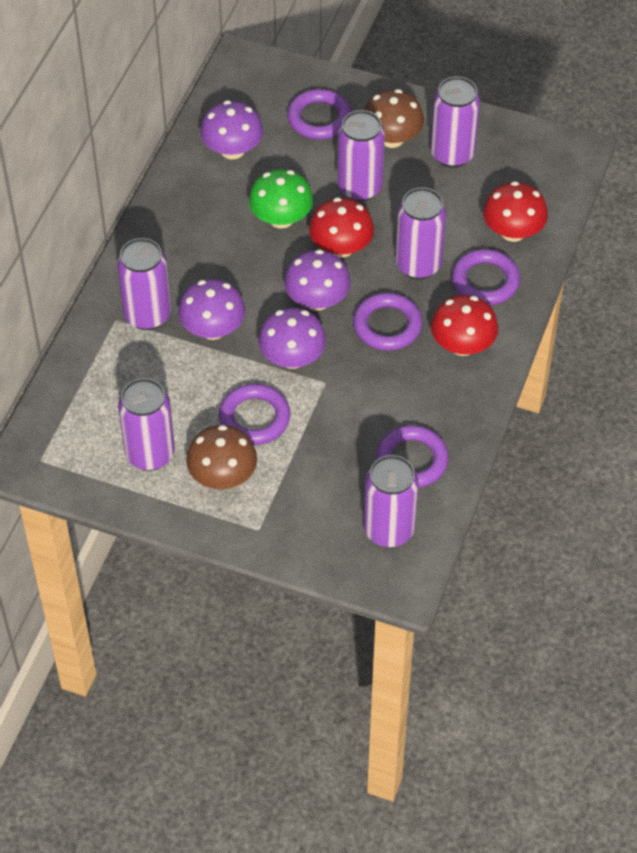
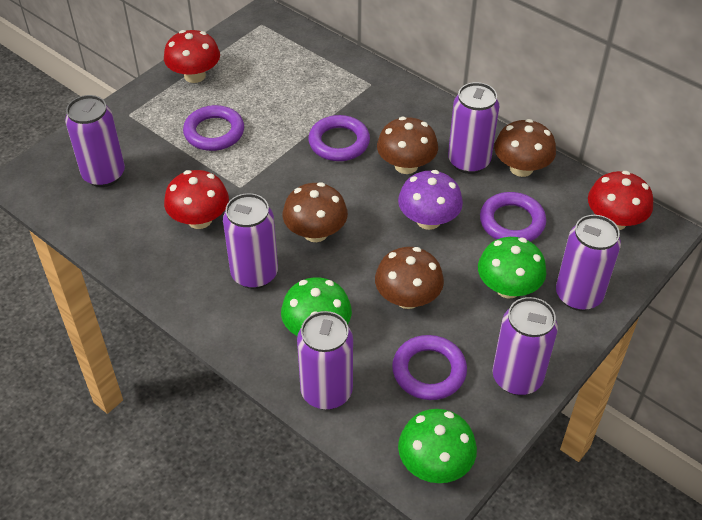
brown mushroom: 2 -> 4
green mushroom: 1 -> 3
purple mushroom: 4 -> 1
purple ring: 5 -> 4

